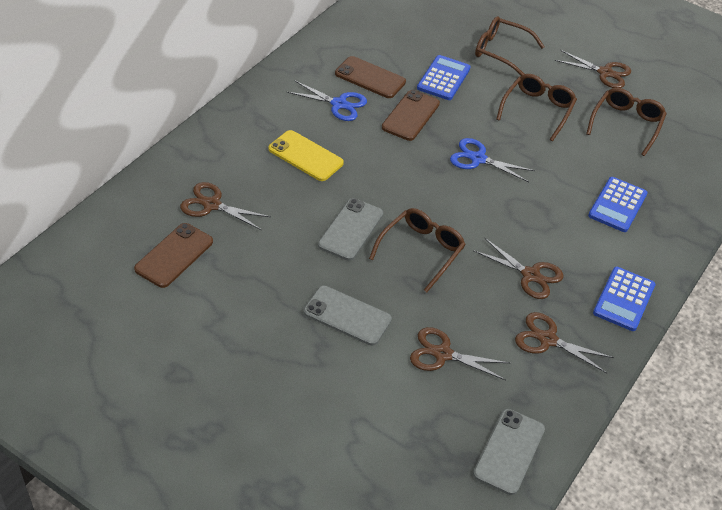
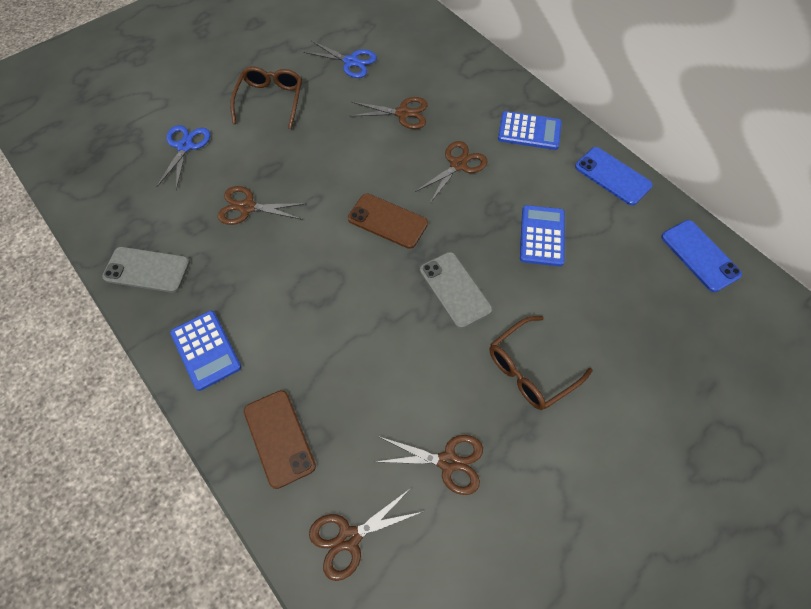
blue phone: 0 -> 2
brown glasses: 4 -> 2
brown phone: 3 -> 2
grey phone: 3 -> 2
yellow phone: 1 -> 0

